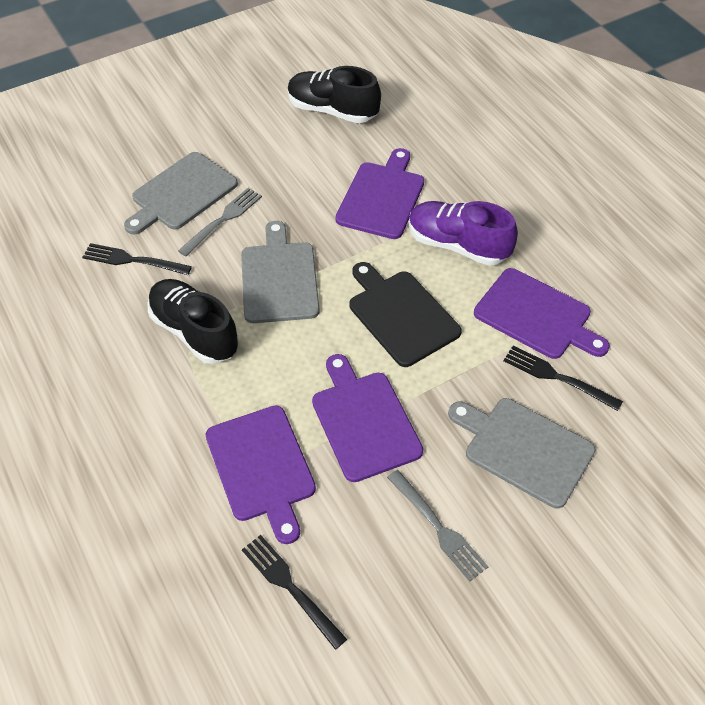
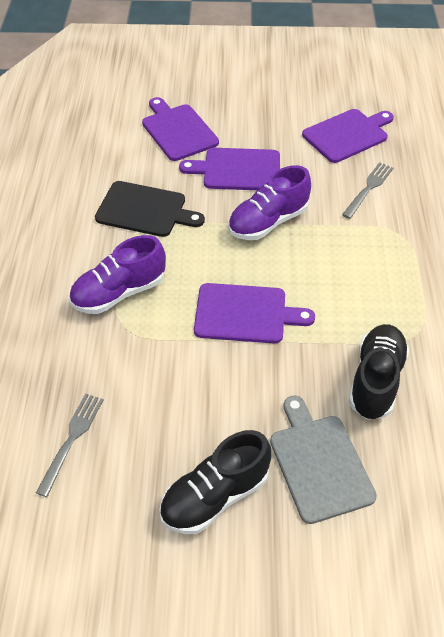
black fork: 3 -> 0
grey cutting board: 3 -> 1
purple shoe: 1 -> 2

